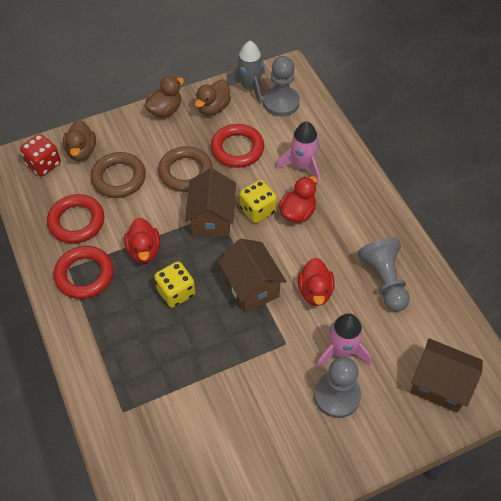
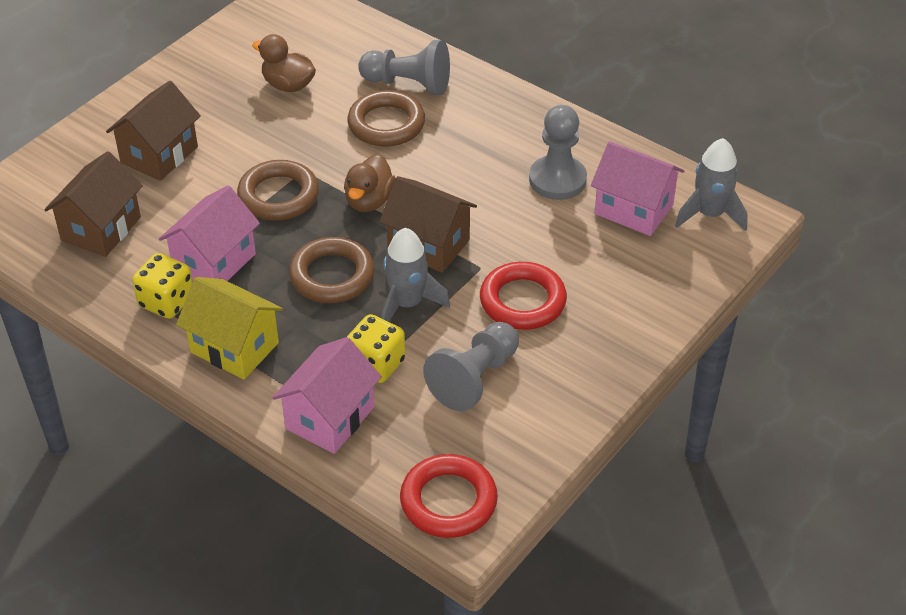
brown duck: 3 -> 2
brown ring: 2 -> 3
grey rocket: 1 -> 2
pink house: 0 -> 3
pink rocket: 2 -> 0
red dice: 1 -> 0
red duck: 3 -> 0
red ring: 3 -> 2
yellow house: 0 -> 1

